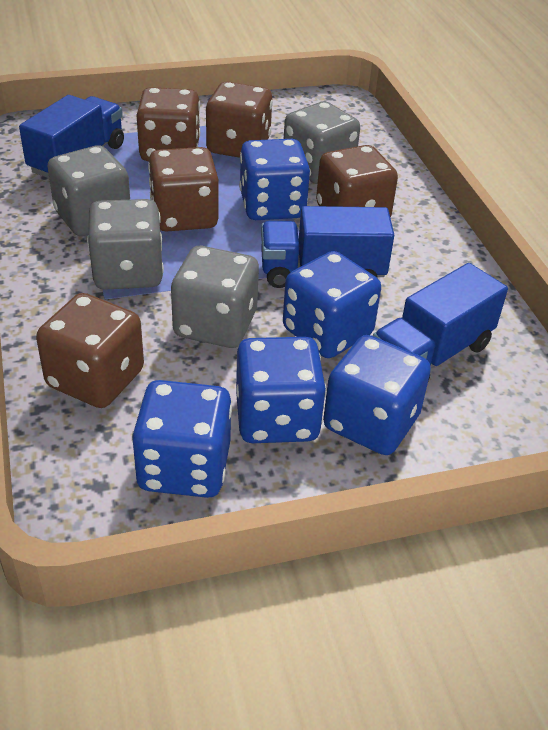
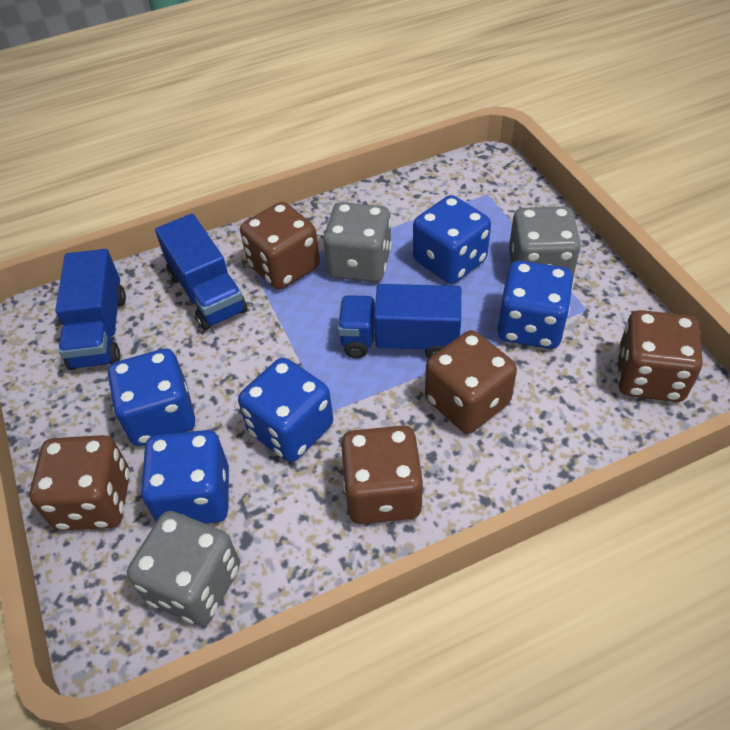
grey dice: 4 -> 3

